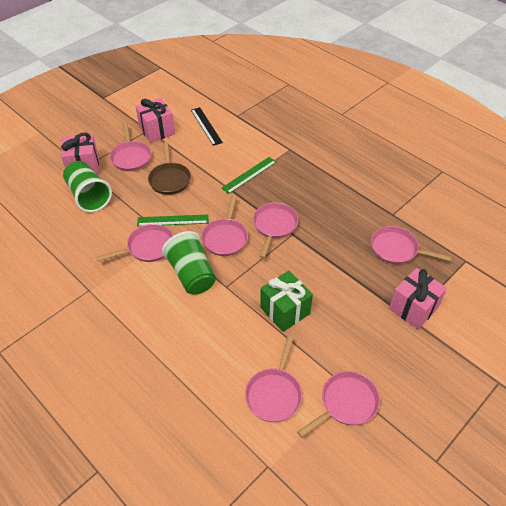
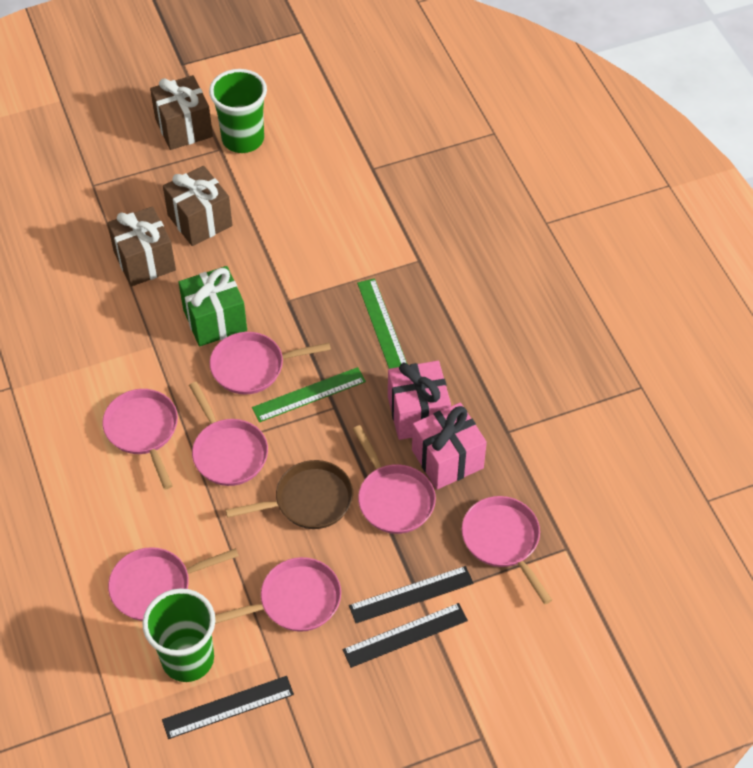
black ruler: 1 -> 3
brown gift: 0 -> 3
pink gift: 3 -> 2

